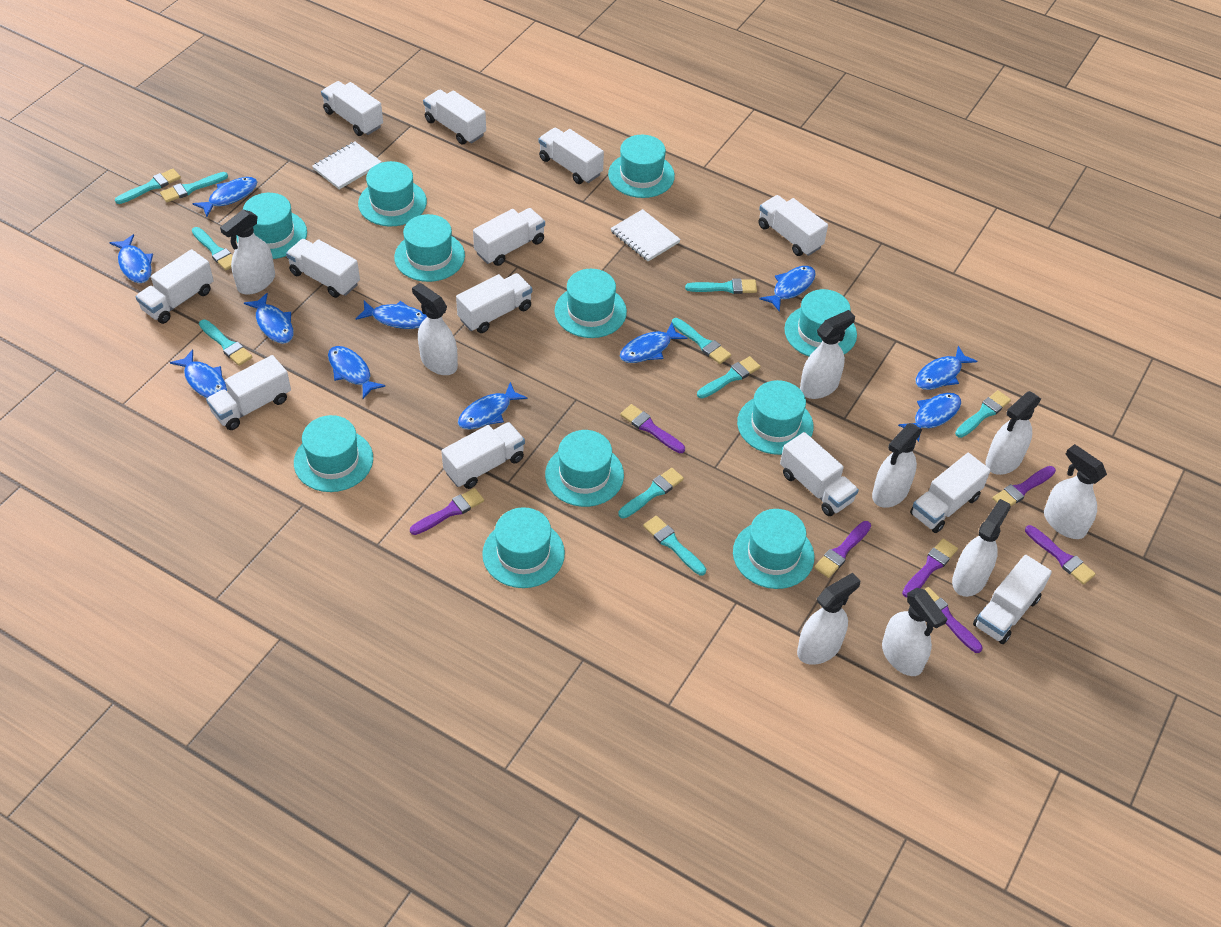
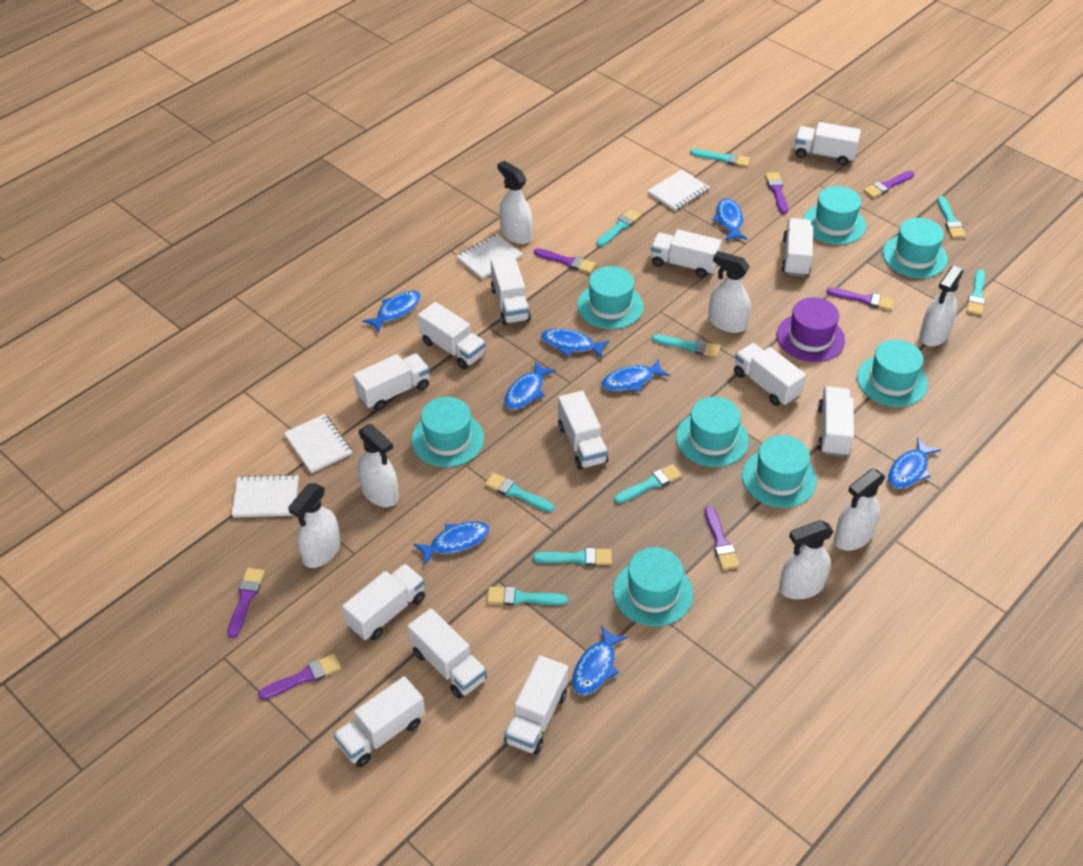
blue fish: 11 -> 8
purple hat: 0 -> 1
turquoise brush: 10 -> 9
turquoise hat: 11 -> 8
white notebook: 2 -> 4
white spray bottle: 9 -> 7

